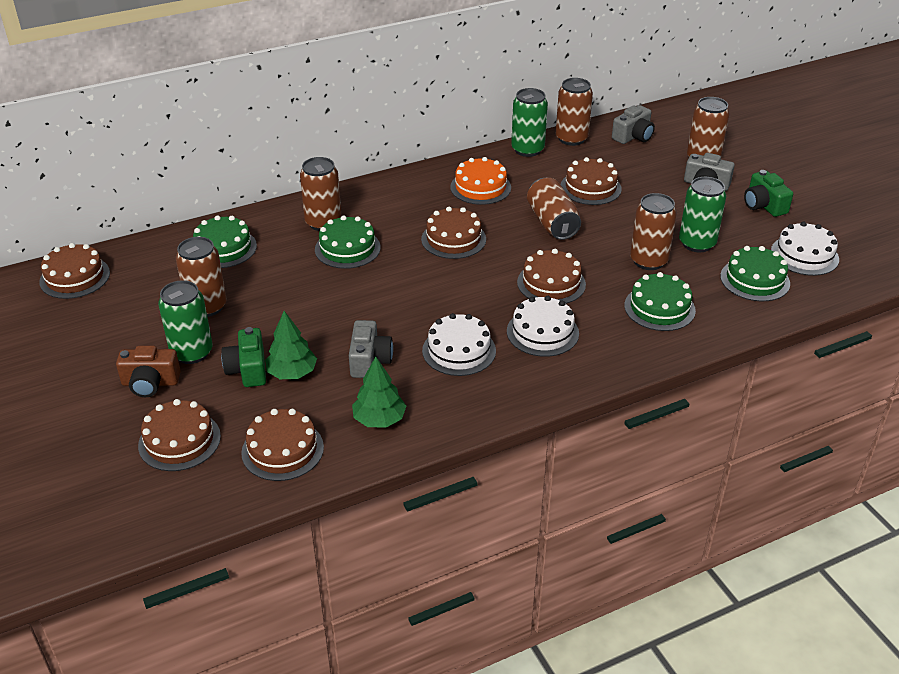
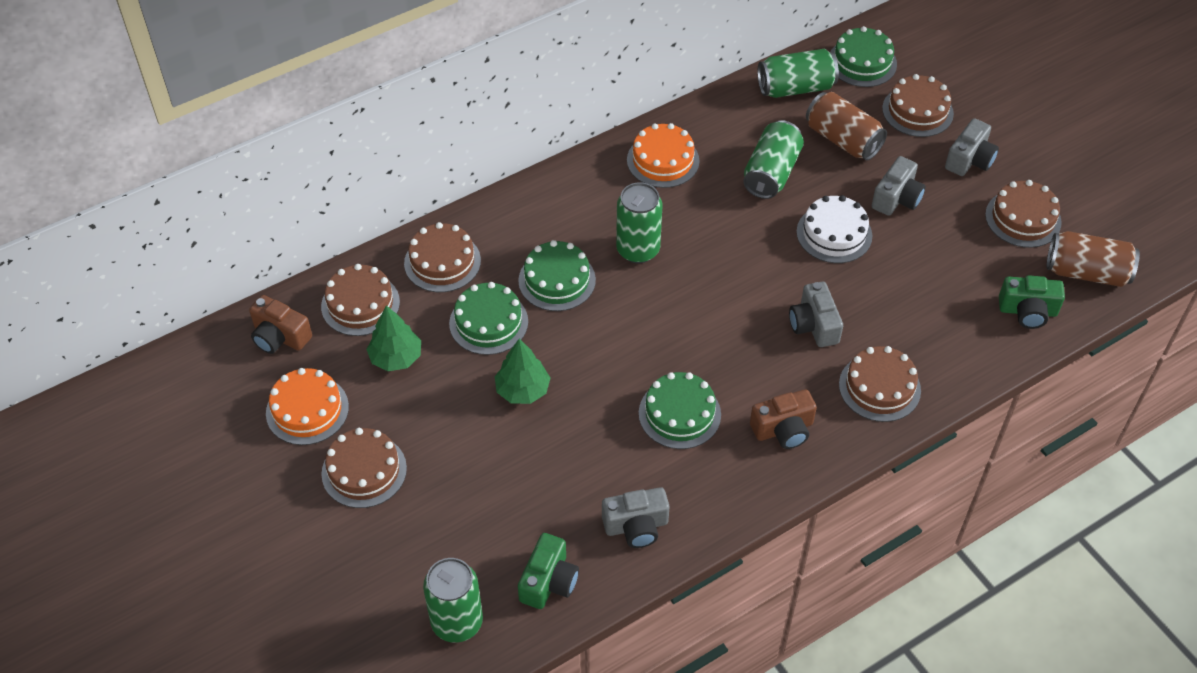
brown camera: 1 -> 2
brown can: 6 -> 2
green can: 3 -> 4
grey camera: 3 -> 4
orange cake: 1 -> 2
white cake: 3 -> 1

